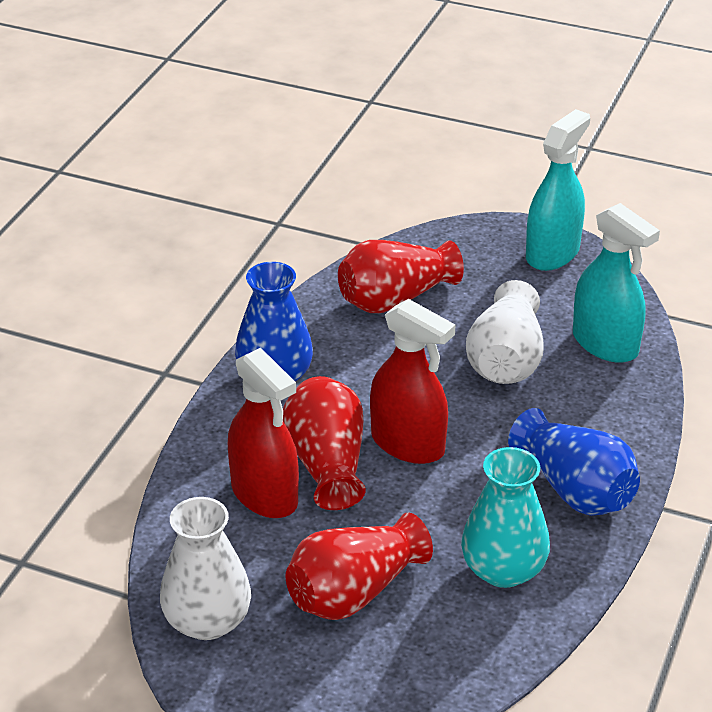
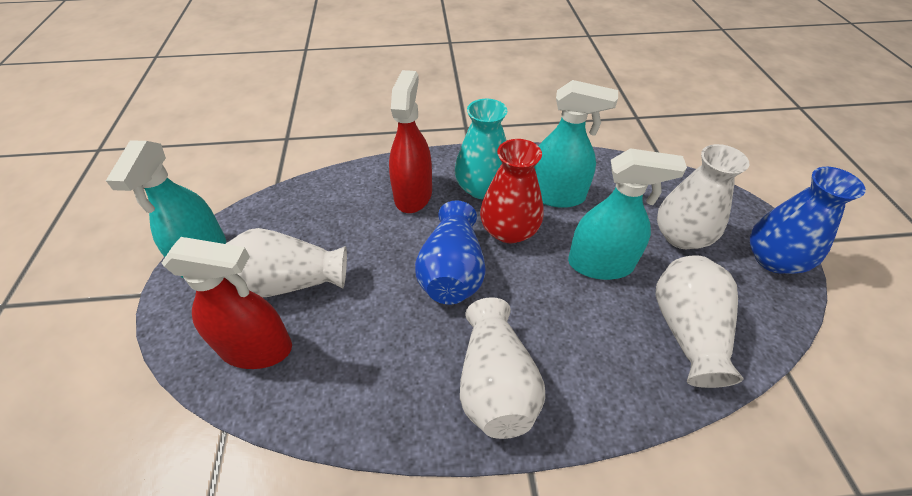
red vase: 3 -> 1
turquoise spray bottle: 2 -> 3
white vase: 2 -> 4

